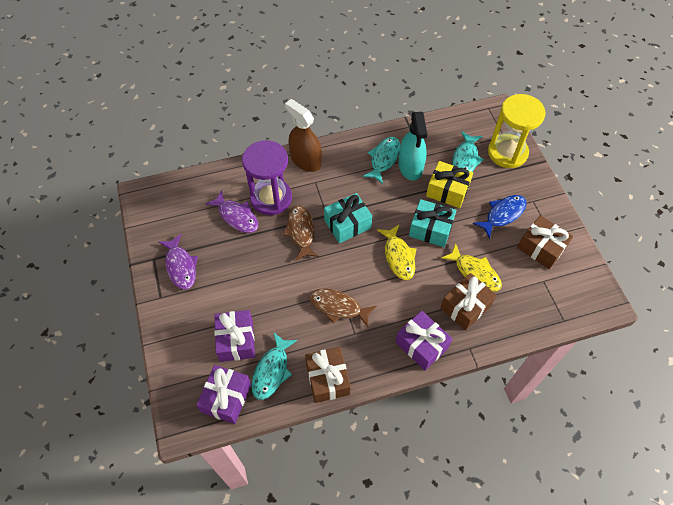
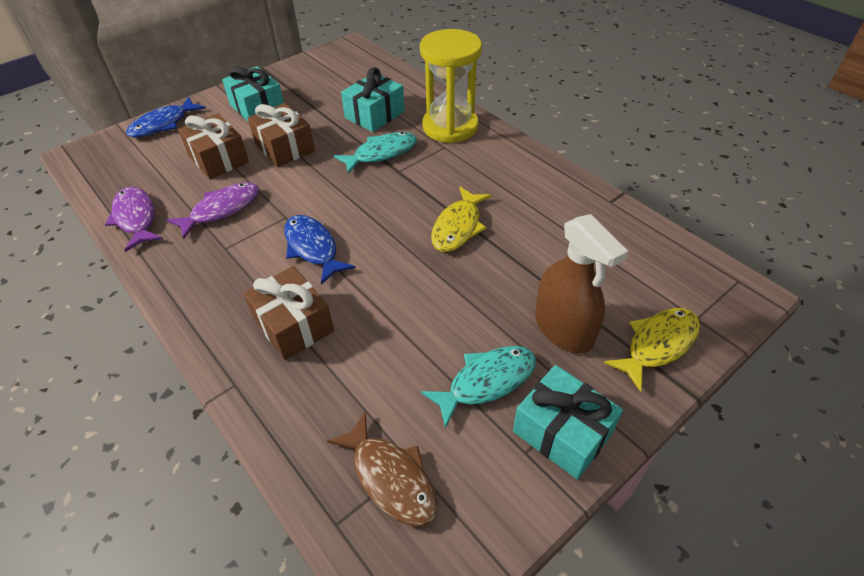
blue fish: 1 -> 2
brown fish: 2 -> 1
purple gift: 3 -> 0
purple hourglass: 1 -> 0
turquoise fish: 3 -> 2
turquoise gift: 2 -> 3
turquoise spray bottle: 1 -> 0
yellow gift: 1 -> 0

